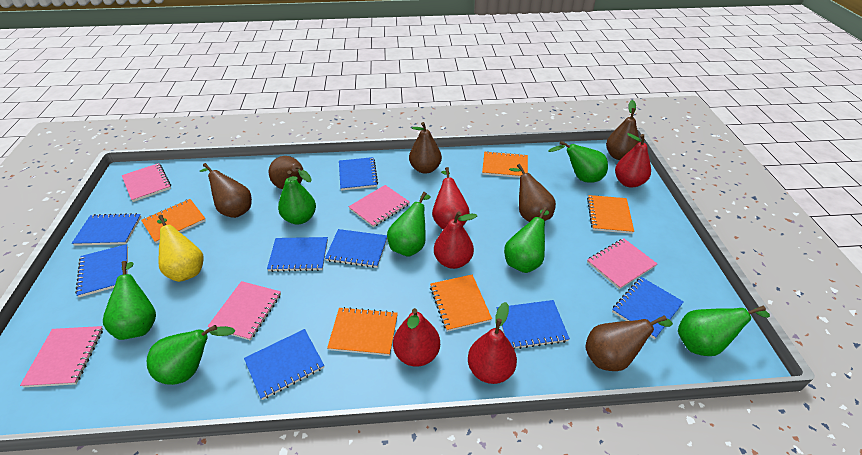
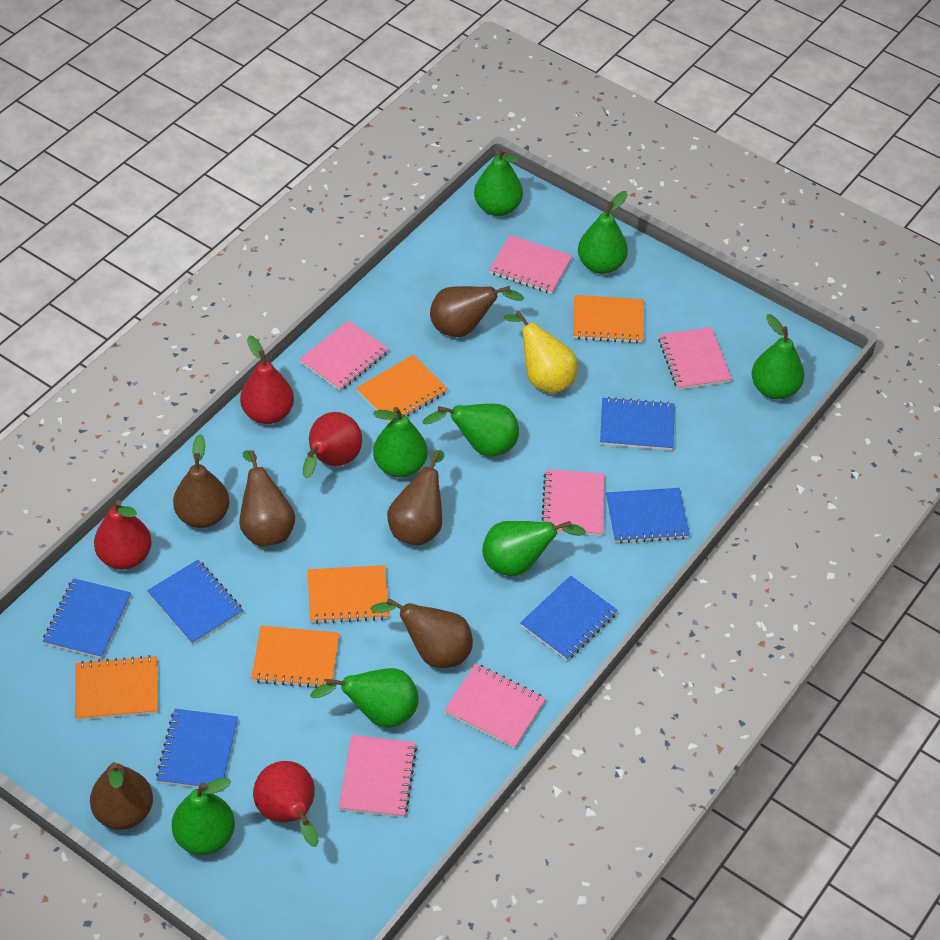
blue notebook: 8 -> 6
green pear: 7 -> 8
pink notebook: 5 -> 6
red pear: 5 -> 4

